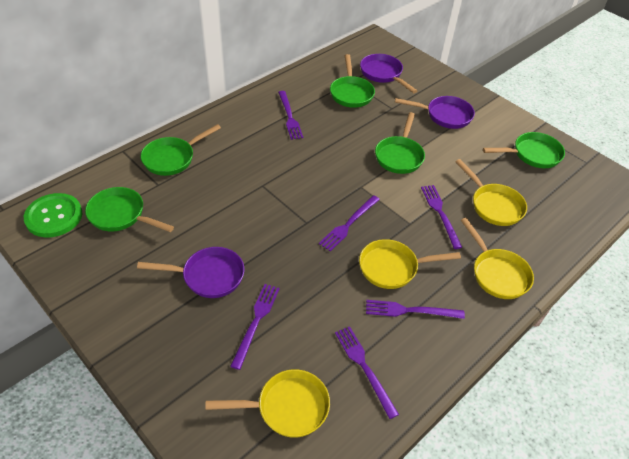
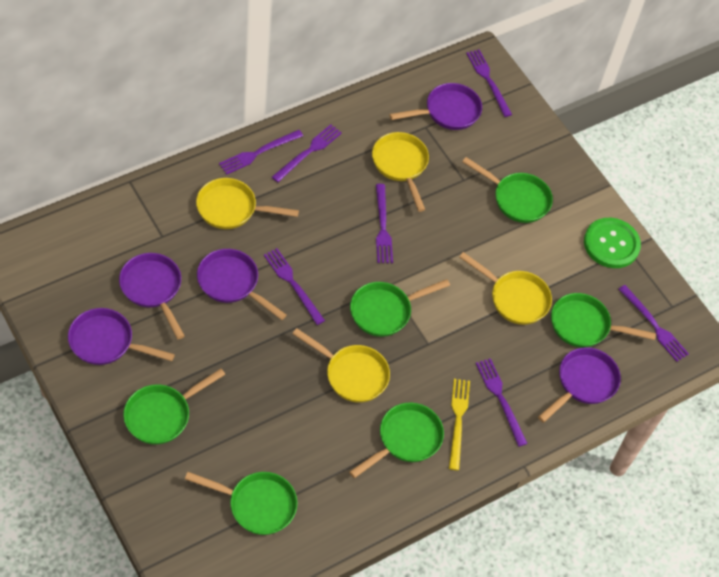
green pan: 5 -> 6
purple fork: 6 -> 7
purple pan: 3 -> 5
yellow fork: 0 -> 1

